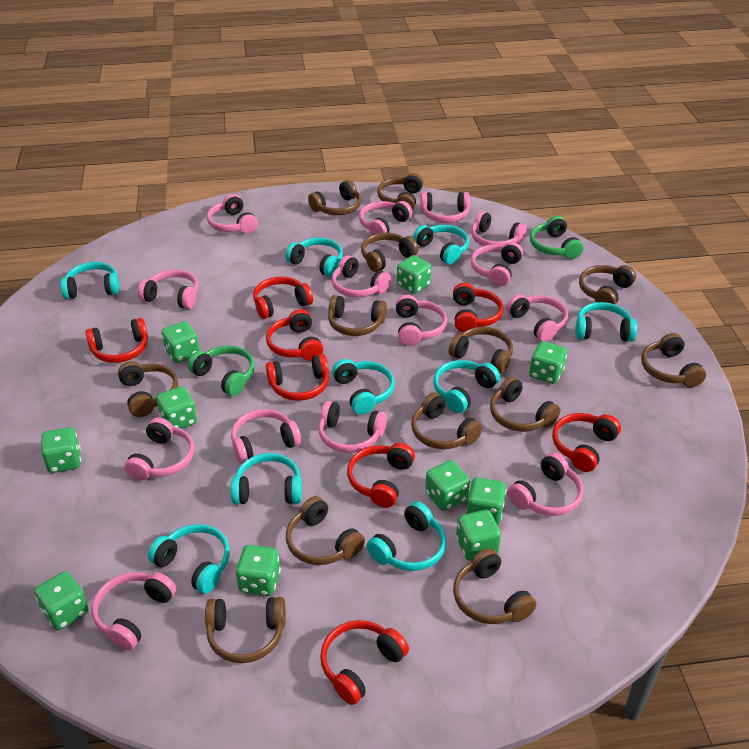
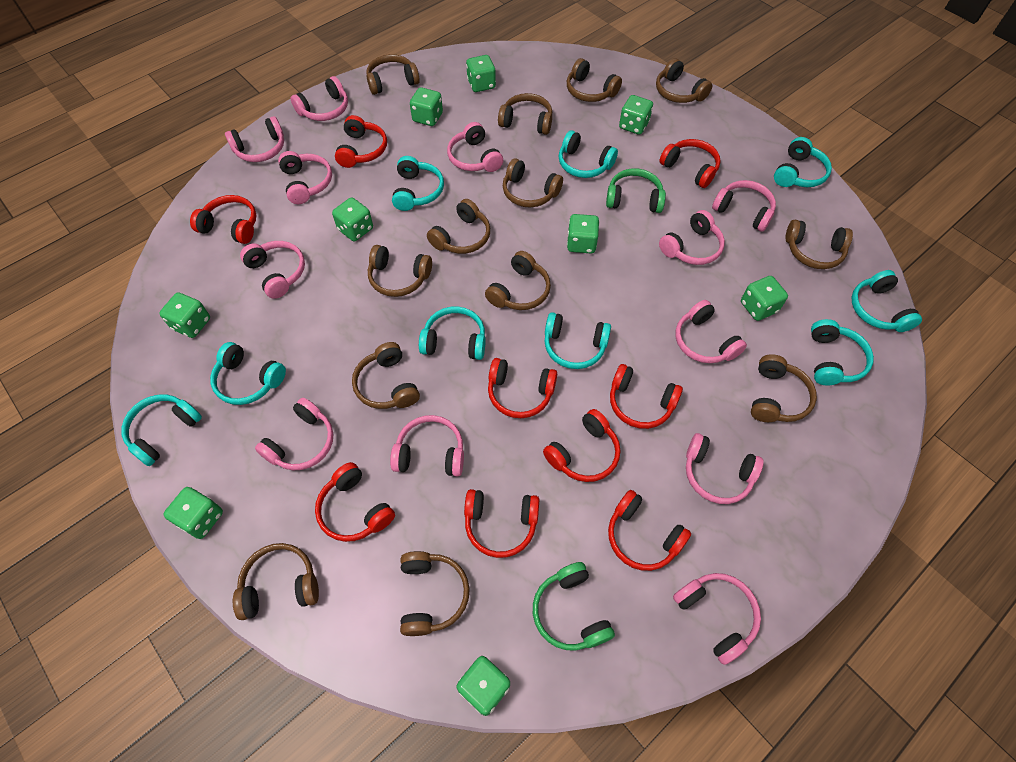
green dice: 10 -> 9
pink headphones: 14 -> 12
red headphones: 8 -> 9

